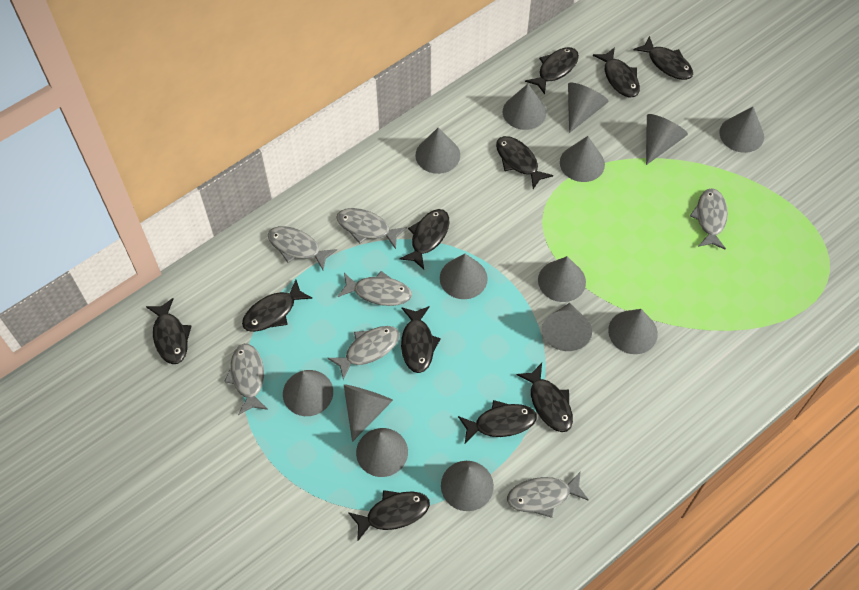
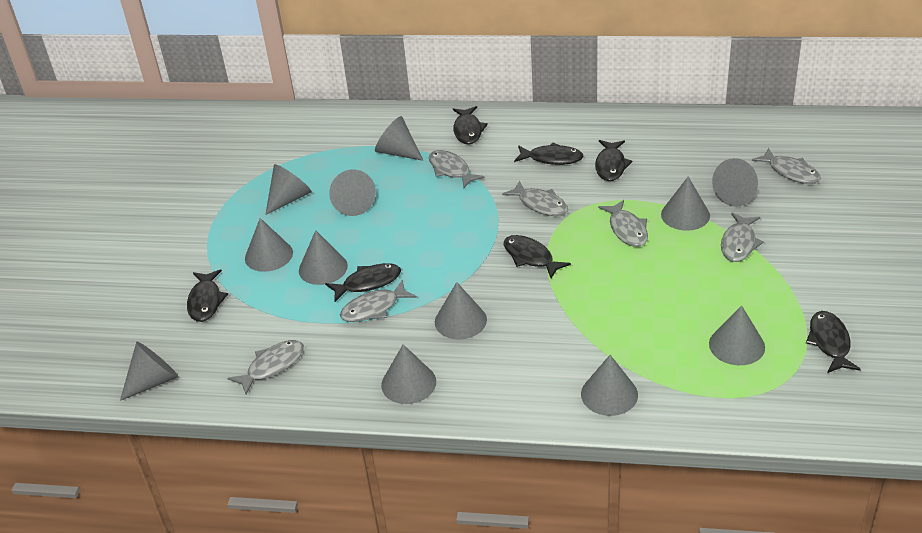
black fish: 11 -> 7
grey cone: 14 -> 12

